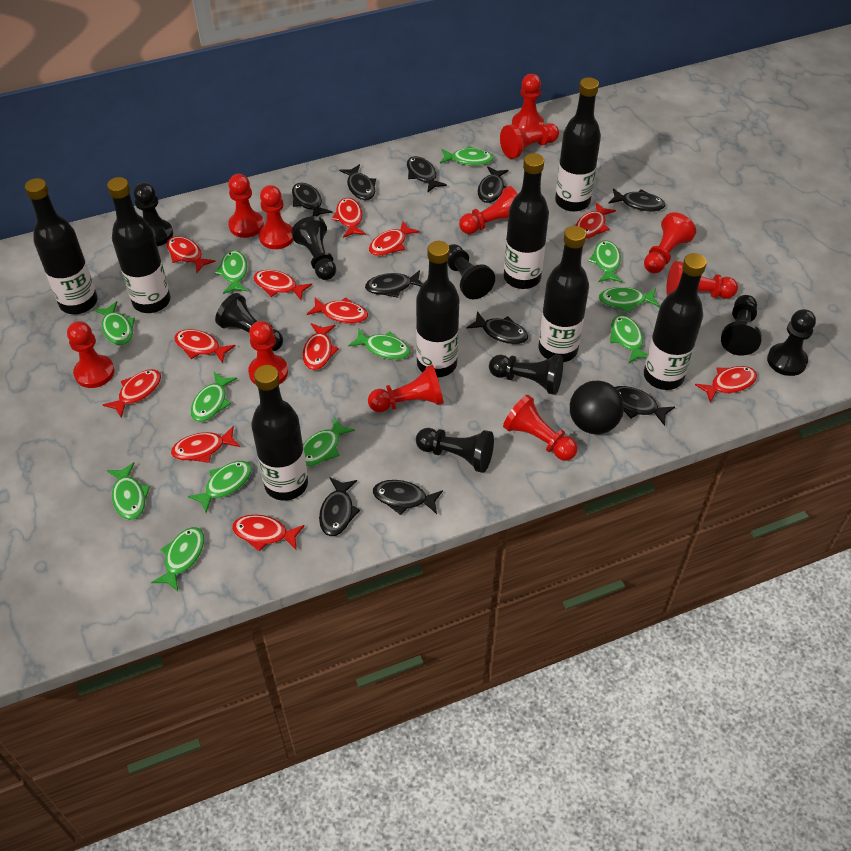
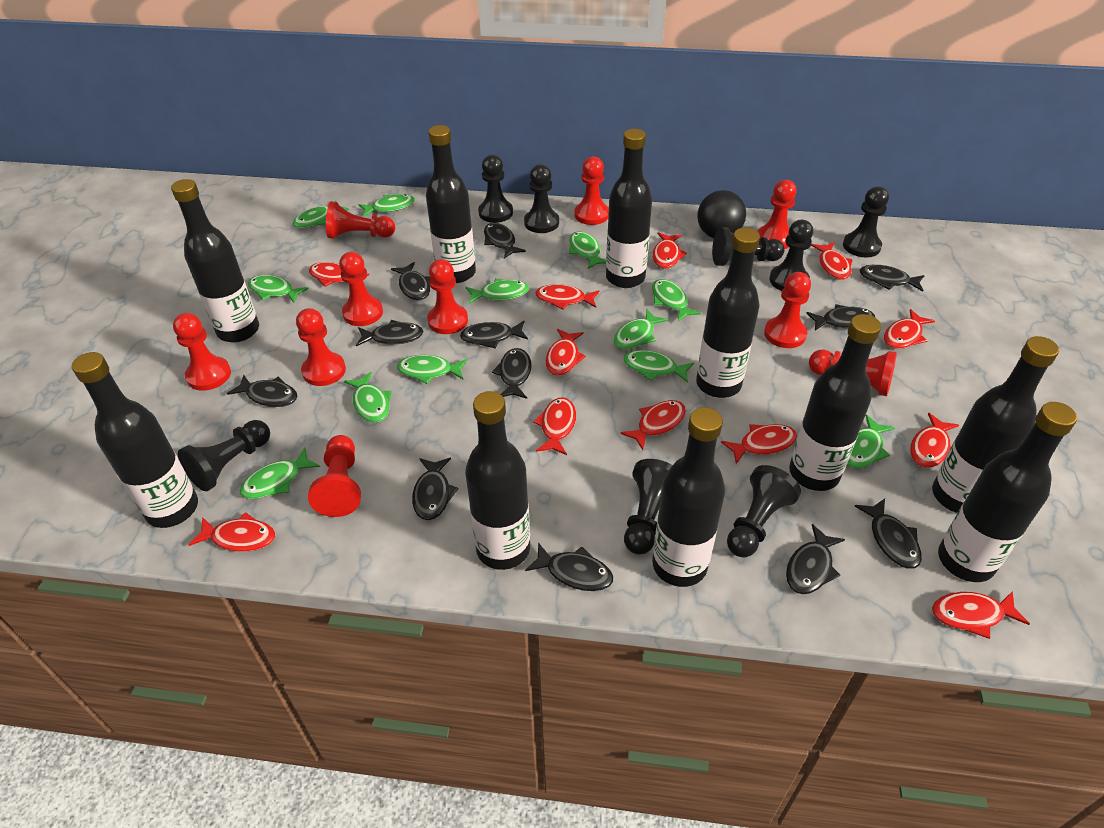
black bottle: 8 -> 10
black fish: 10 -> 12
red pawn: 11 -> 10

